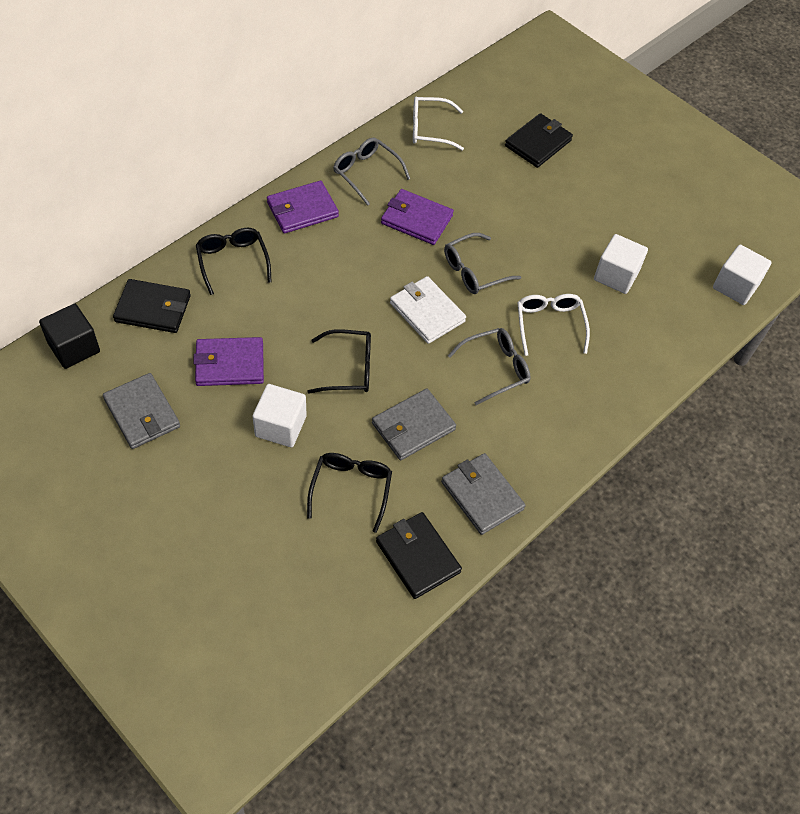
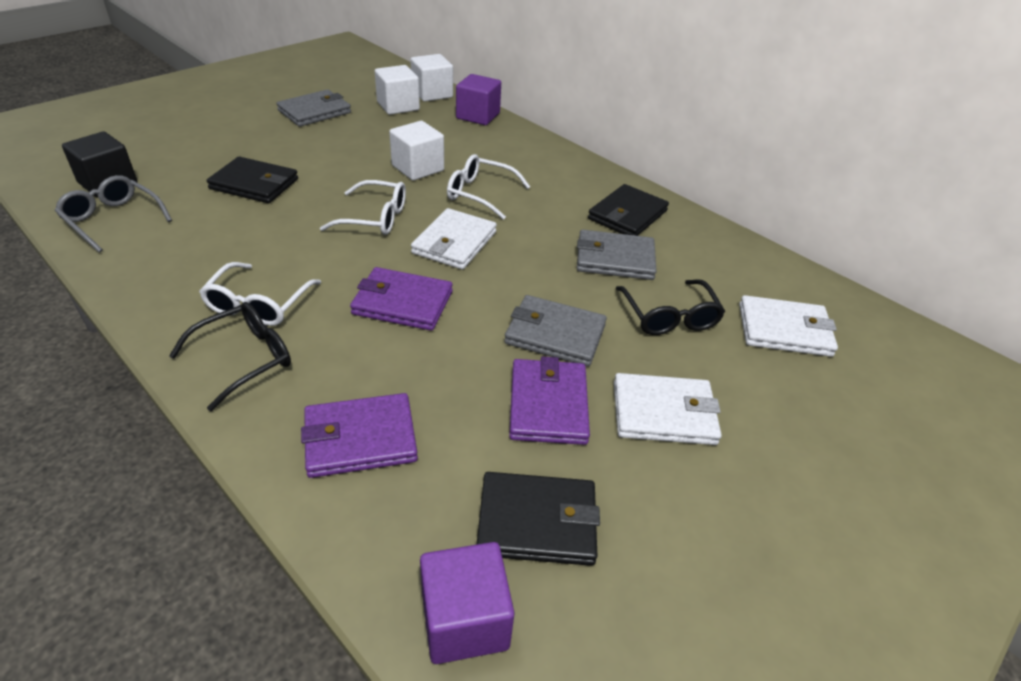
black glasses: 3 -> 2
grey glasses: 3 -> 1
purple cube: 0 -> 2
white glasses: 2 -> 3
white wallet: 1 -> 3

